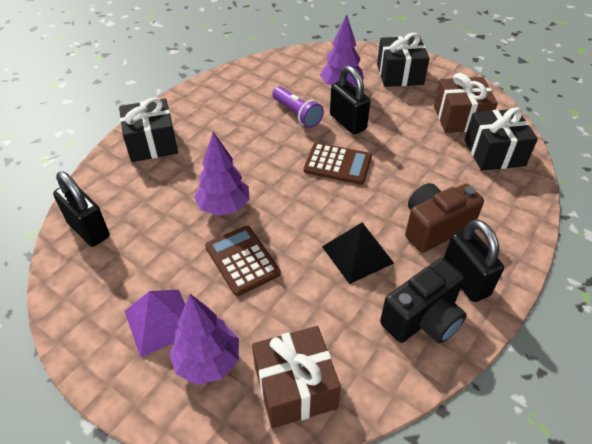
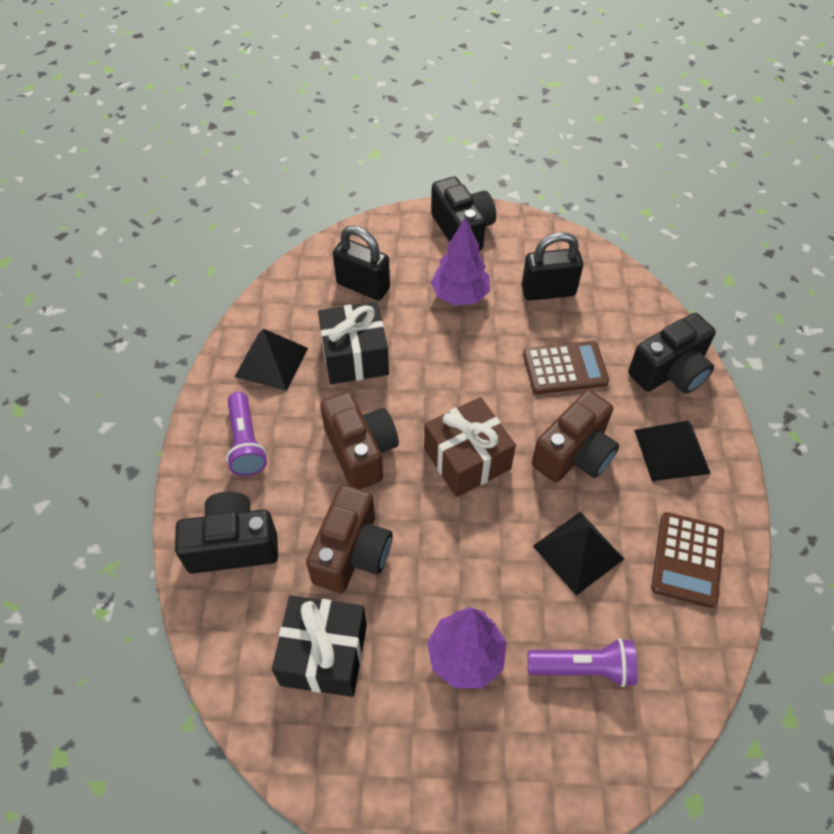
black camera: 1 -> 3
black gift: 3 -> 2
black padlock: 3 -> 2
black pyramid: 1 -> 3
brown camera: 1 -> 3
brown gift: 2 -> 1
purple flashlight: 1 -> 2
purple pyramid: 1 -> 0
purple tree: 3 -> 2

